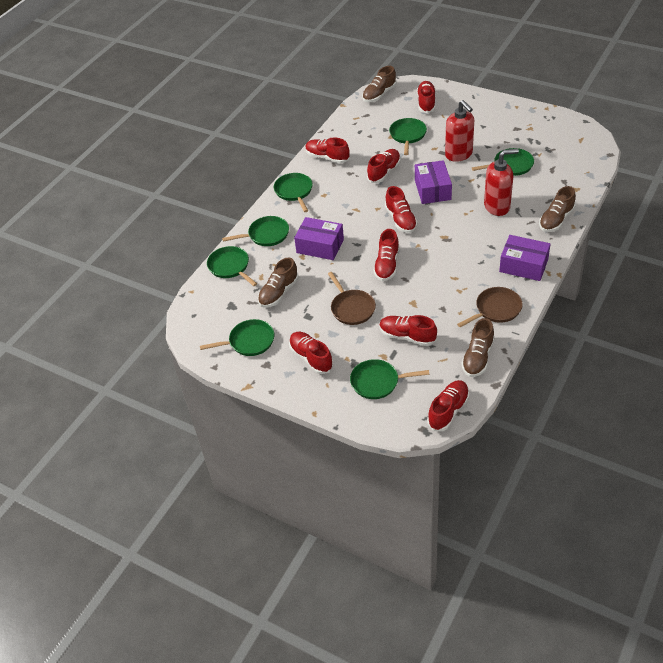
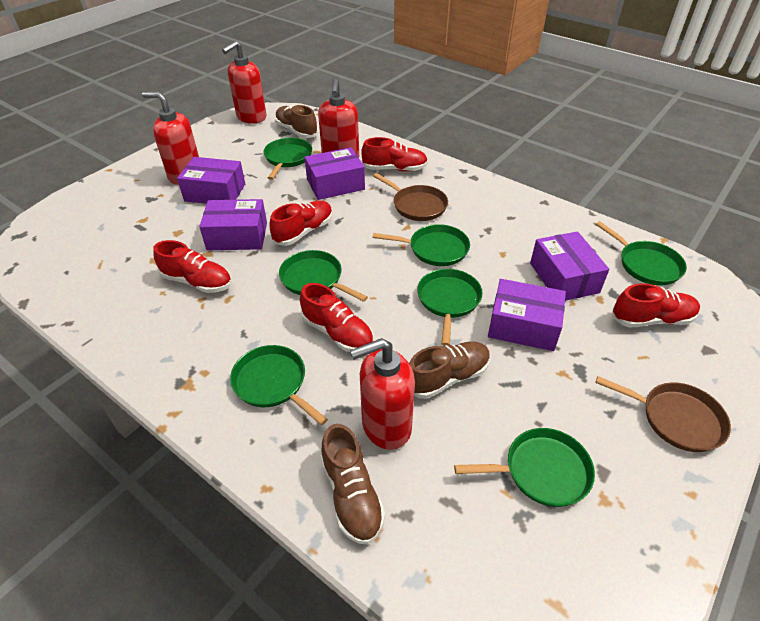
brown shoe: 4 -> 3
purple box: 3 -> 5
red shoe: 8 -> 5
red soap dispenser: 2 -> 4

